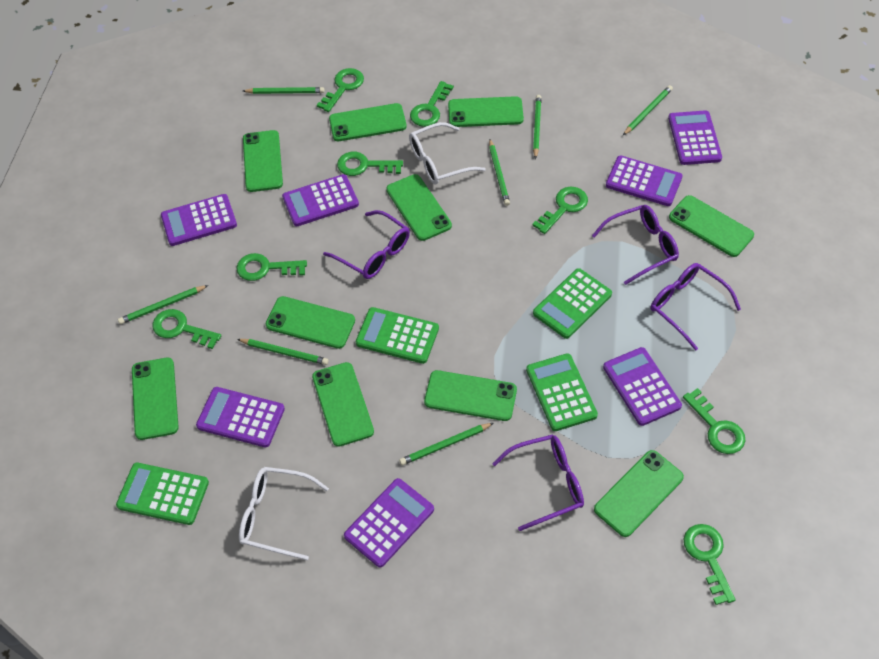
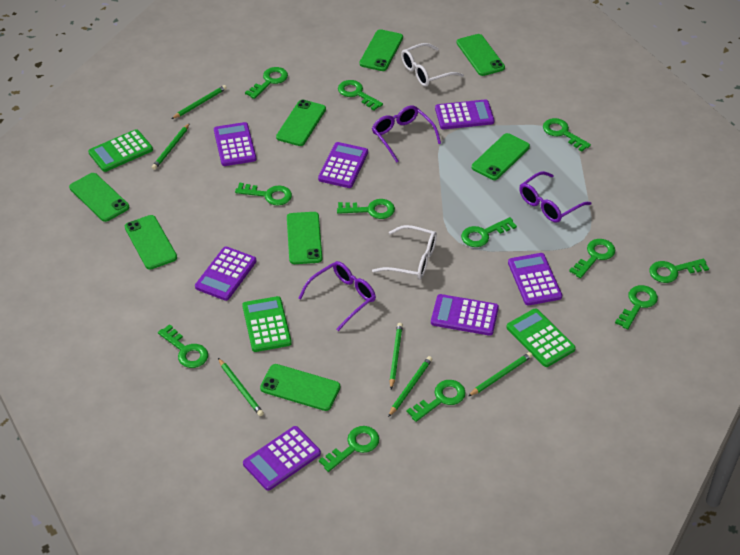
green calculator: 4 -> 3
green key: 8 -> 12
green pencil: 7 -> 6
green phone: 10 -> 8
purple glasses: 4 -> 3

